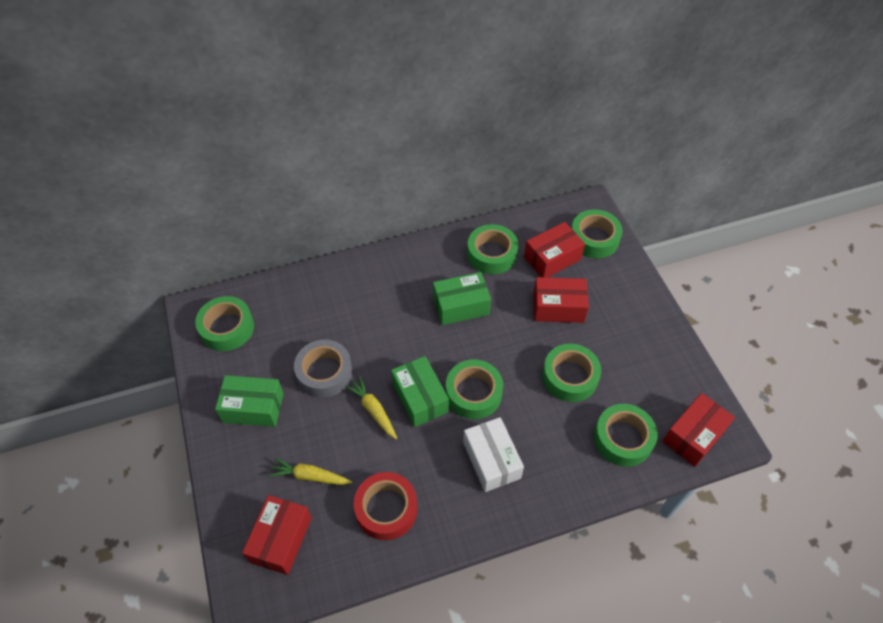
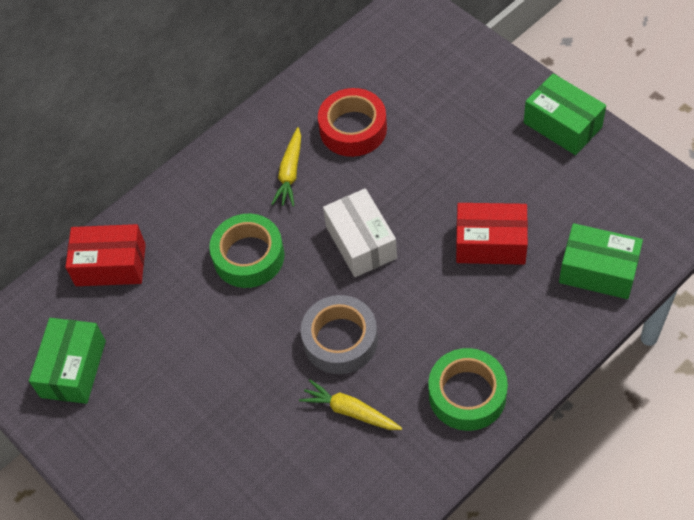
green tape: 6 -> 2
red box: 4 -> 2

